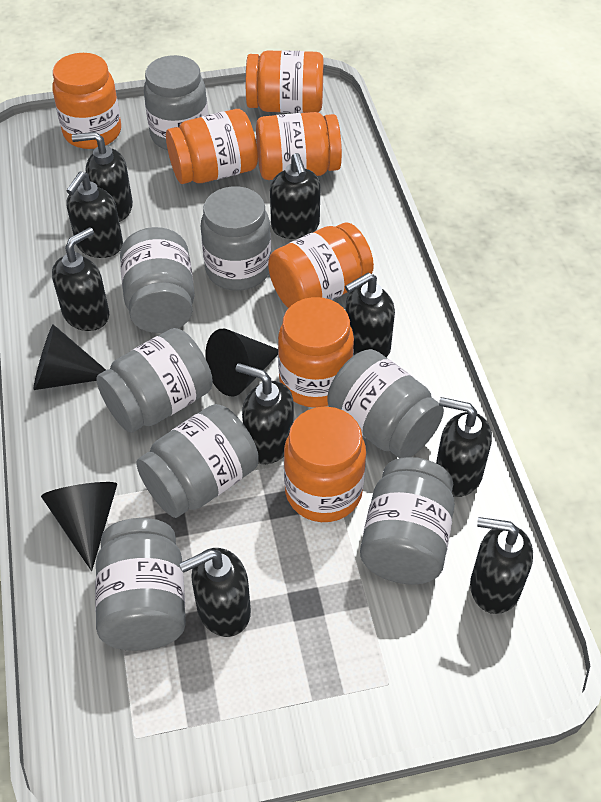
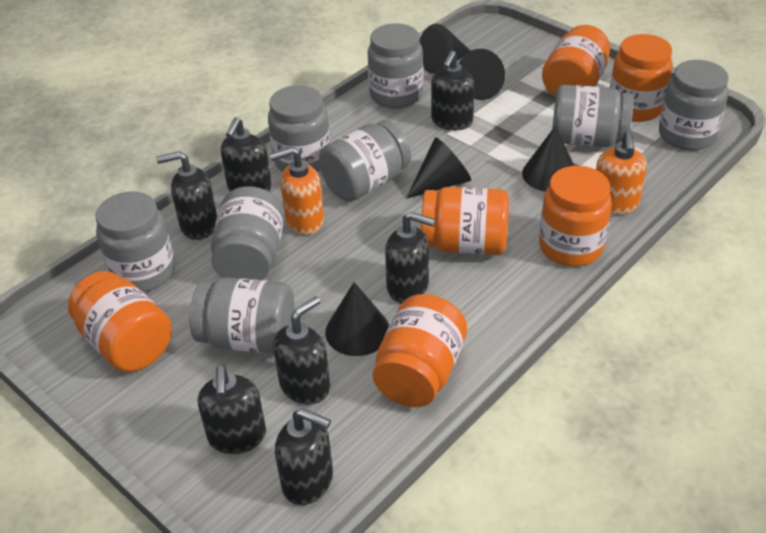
black cone: 3 -> 5
black soap dispenser: 9 -> 7
orange jar: 7 -> 6
orange soap dispenser: 0 -> 2

